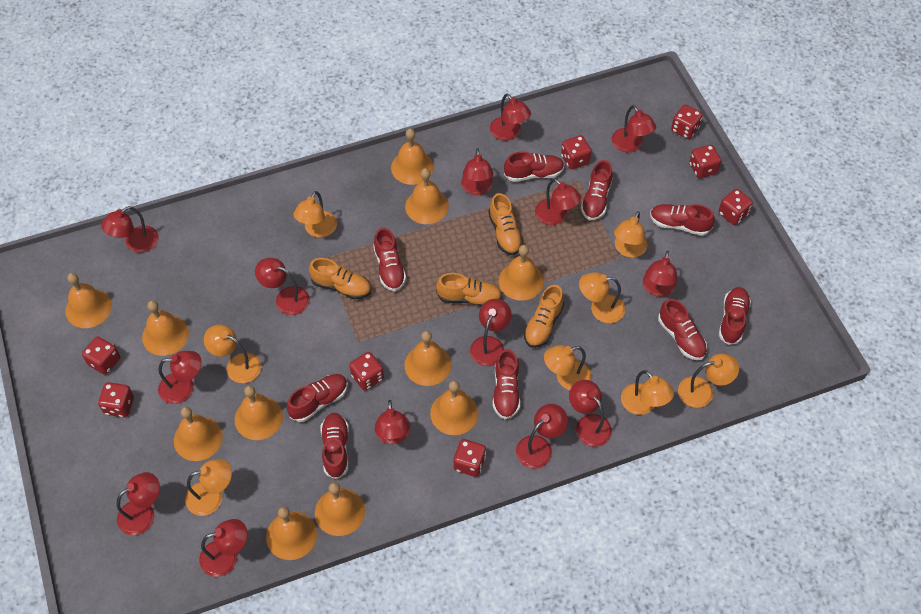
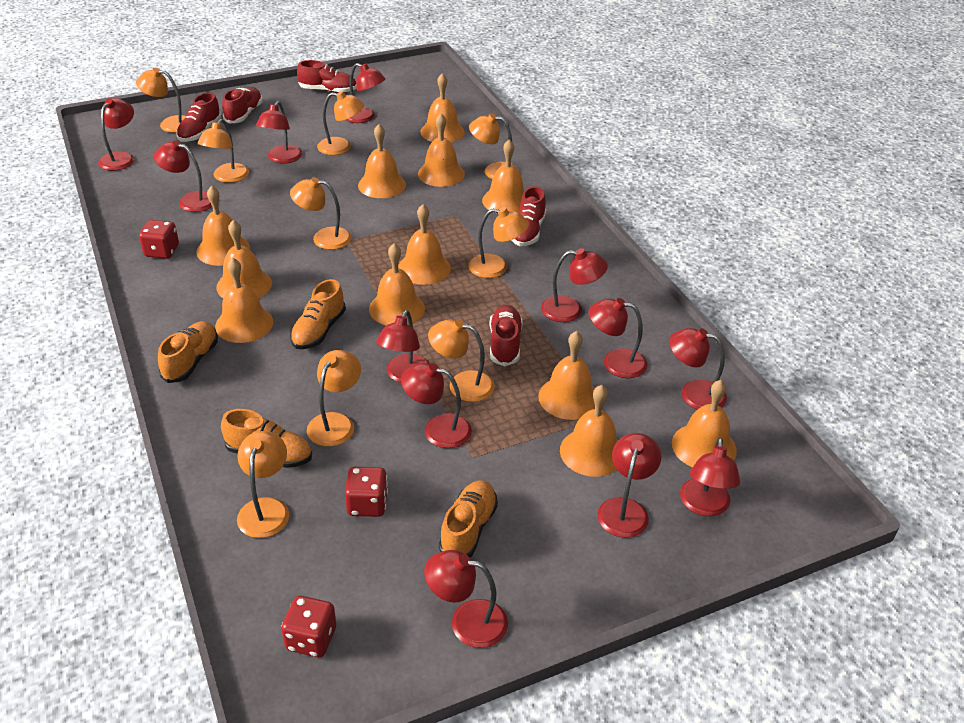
orange bell: 11 -> 12
orange lamp: 8 -> 9
red dice: 8 -> 3
red lamp: 14 -> 12
red shoe: 9 -> 5

